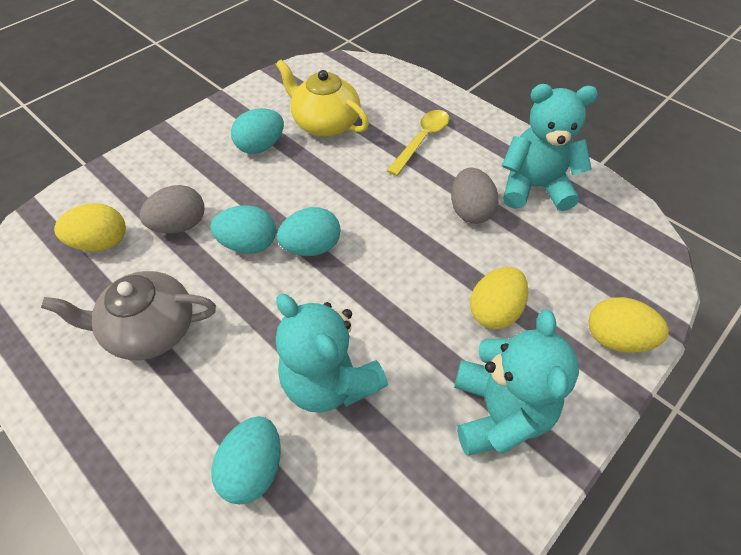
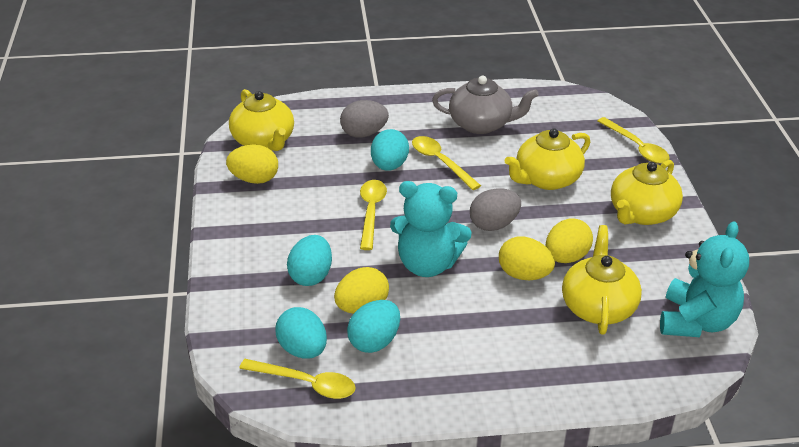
turquoise teddy bear: 3 -> 2
yellow egg: 3 -> 4
yellow spoon: 1 -> 4
yellow teapot: 1 -> 4

